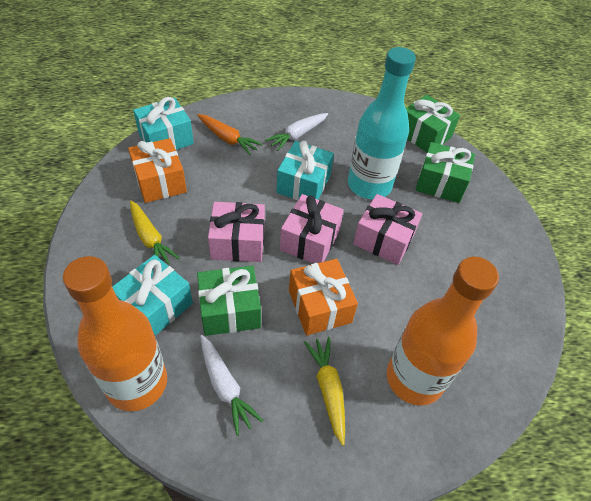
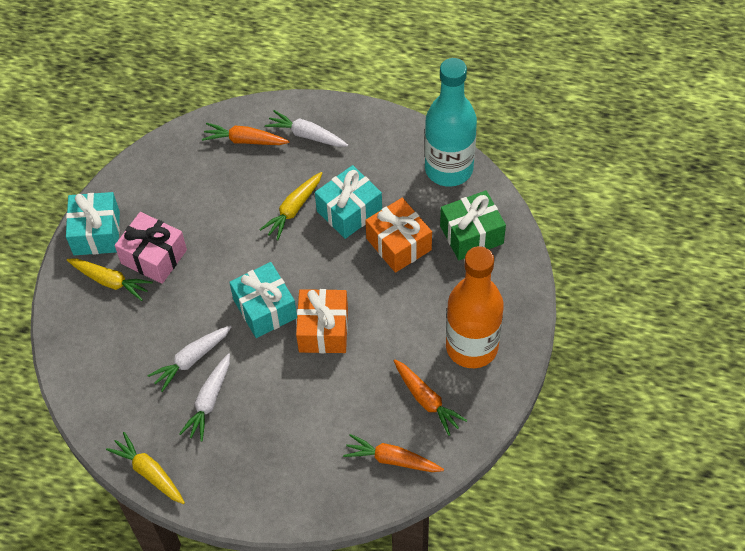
green gift: 3 -> 1
orange bottle: 2 -> 1
orange carrot: 1 -> 3
pink gift: 3 -> 1
white carrot: 2 -> 3
yellow carrot: 2 -> 3

